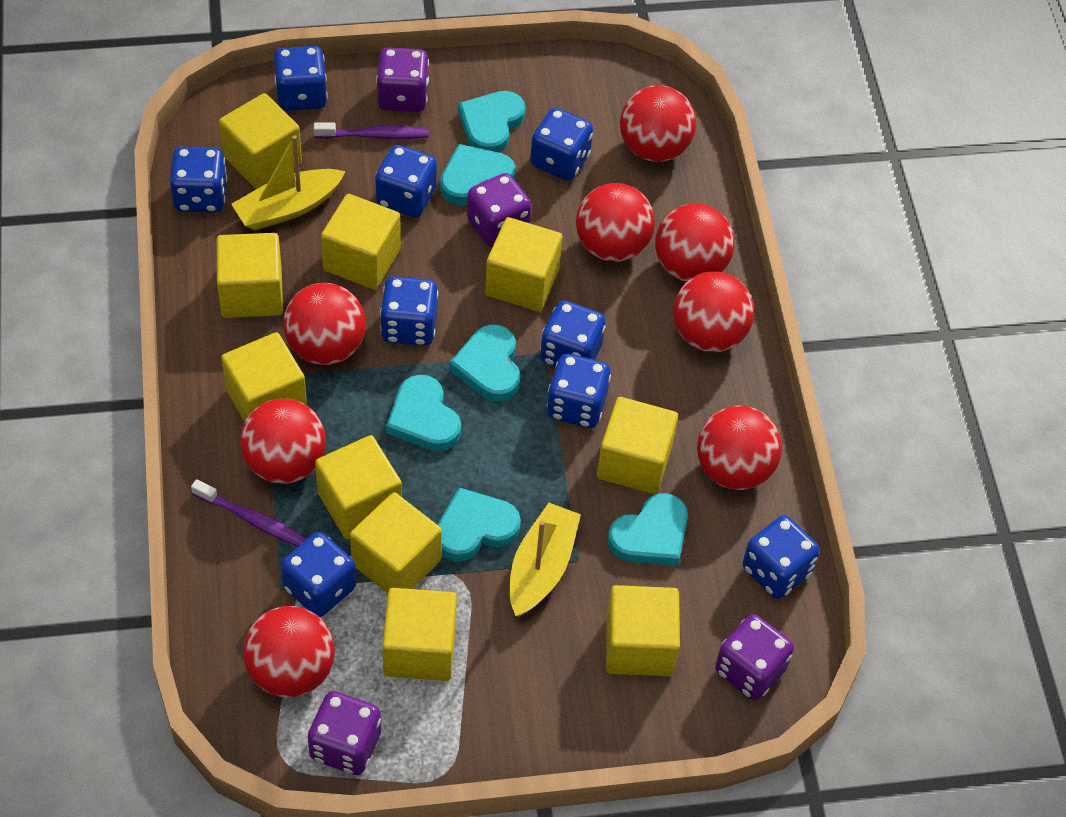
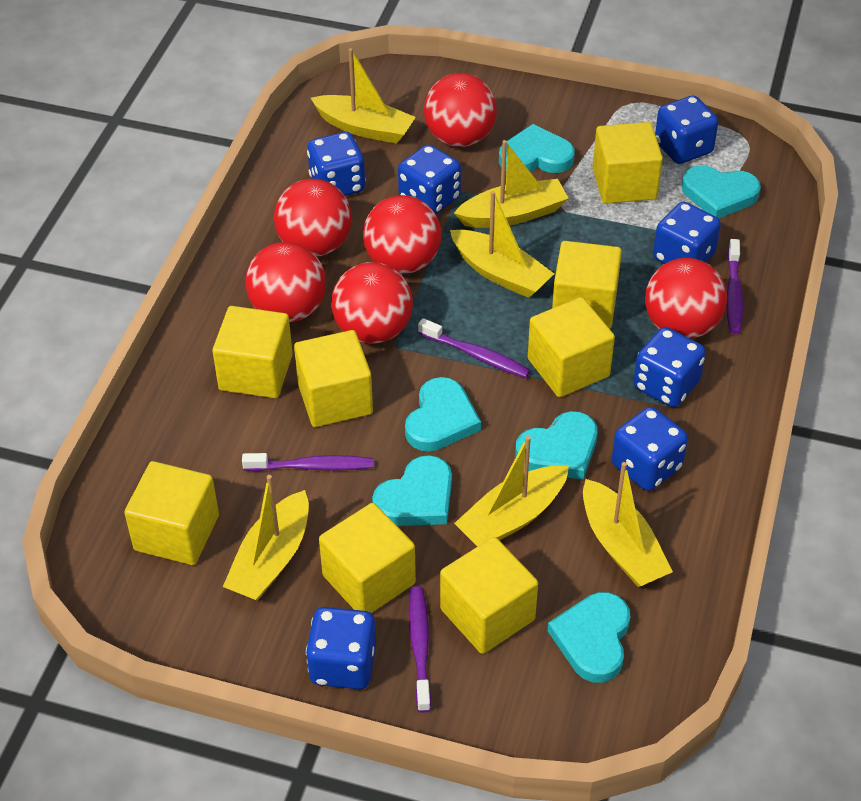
blue dice: 9 -> 7
purple dice: 4 -> 0
purple toothbrush: 2 -> 4
red ball: 8 -> 6
yellow boat: 2 -> 6
yellow cube: 10 -> 8

